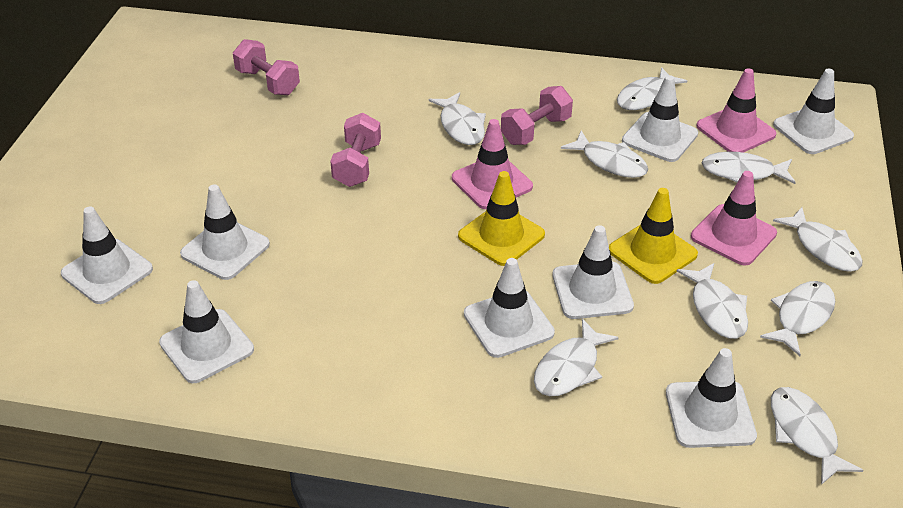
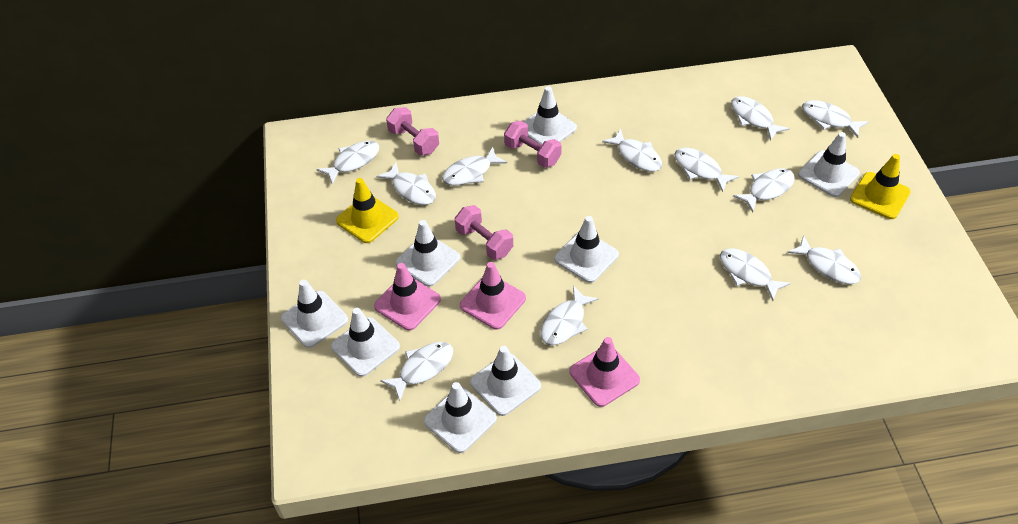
white fish: 9 -> 12

